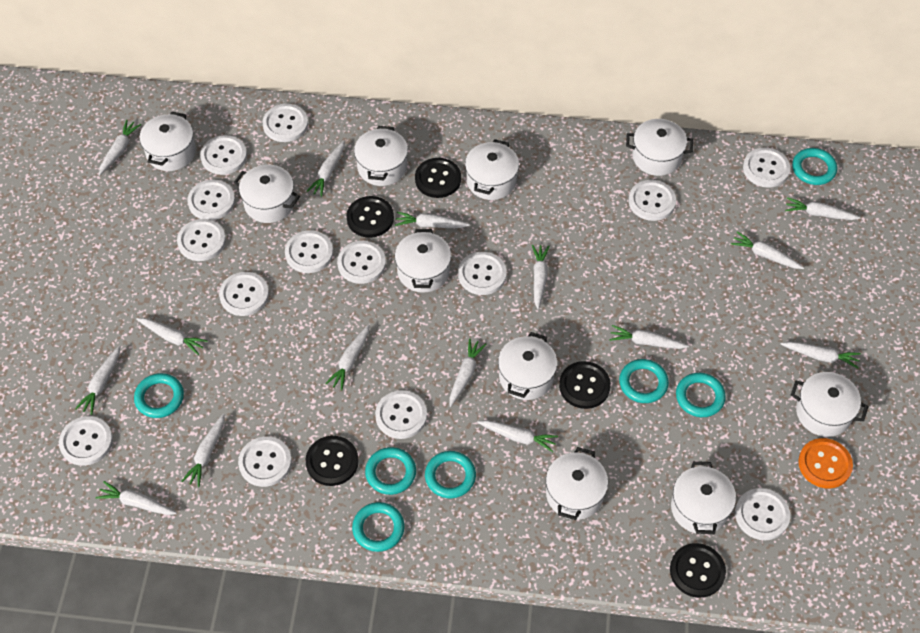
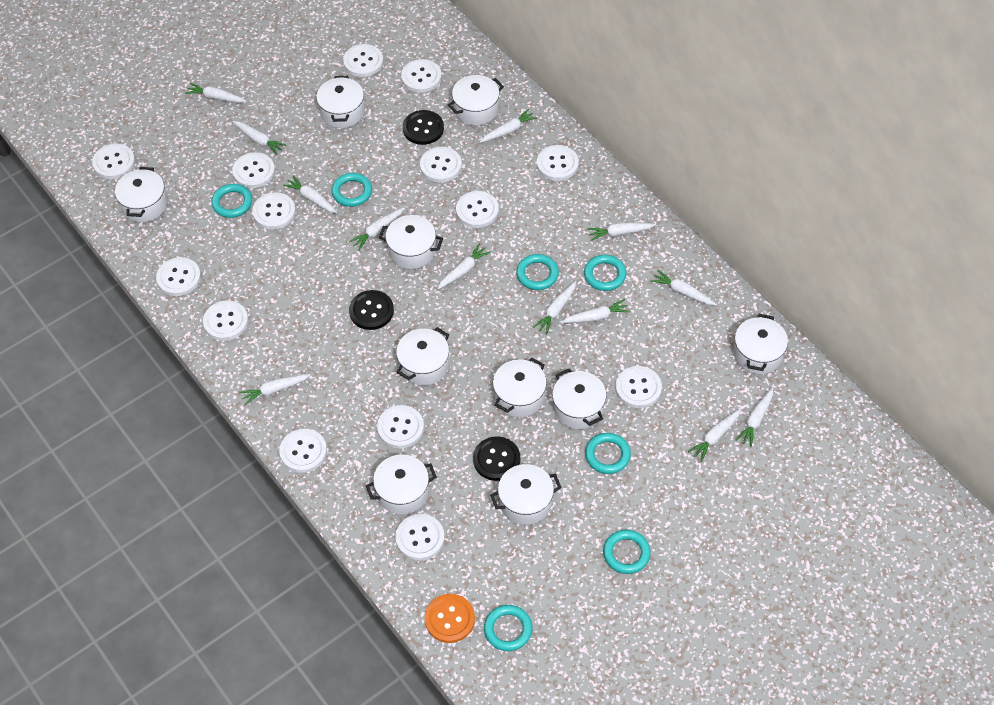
black button: 5 -> 3
white carrot: 15 -> 13

